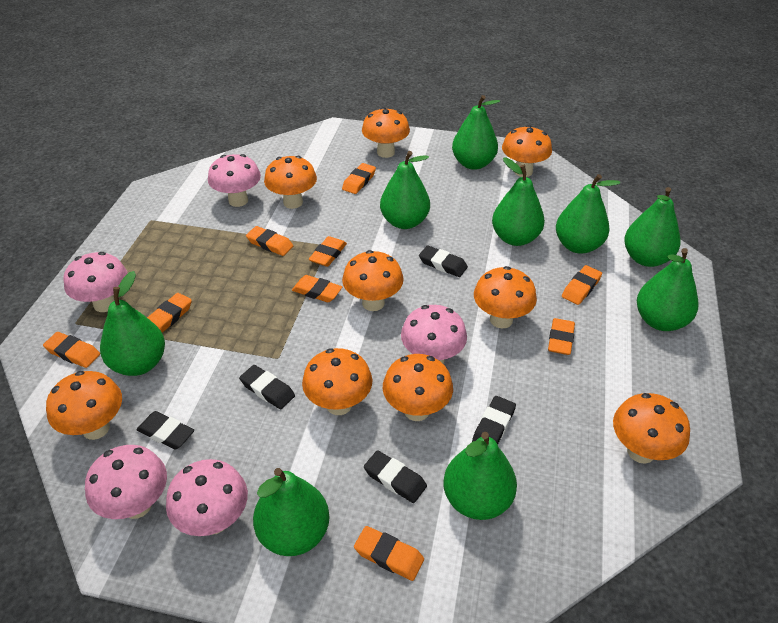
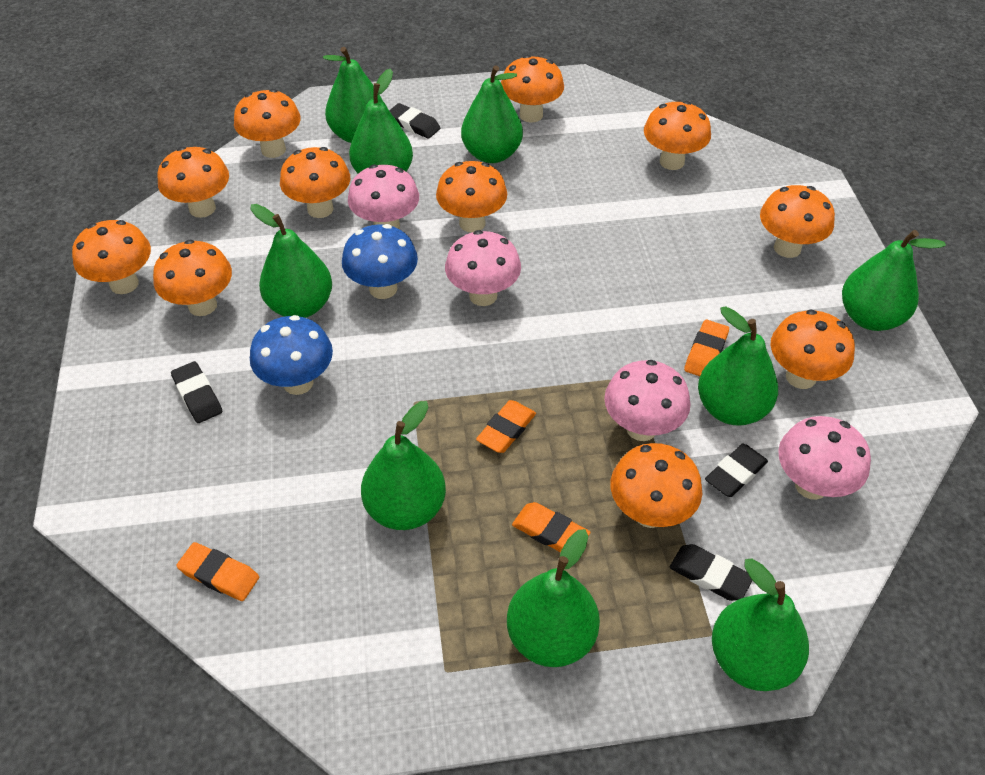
black eraser: 5 -> 4
blue mushroom: 0 -> 2
orange eraser: 9 -> 4
orange mushroom: 9 -> 11
pink mushroom: 5 -> 4

